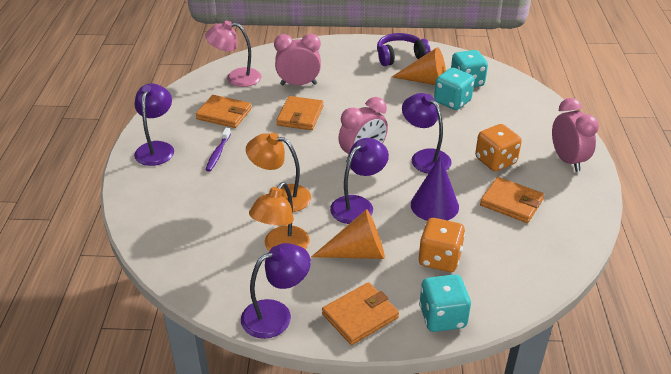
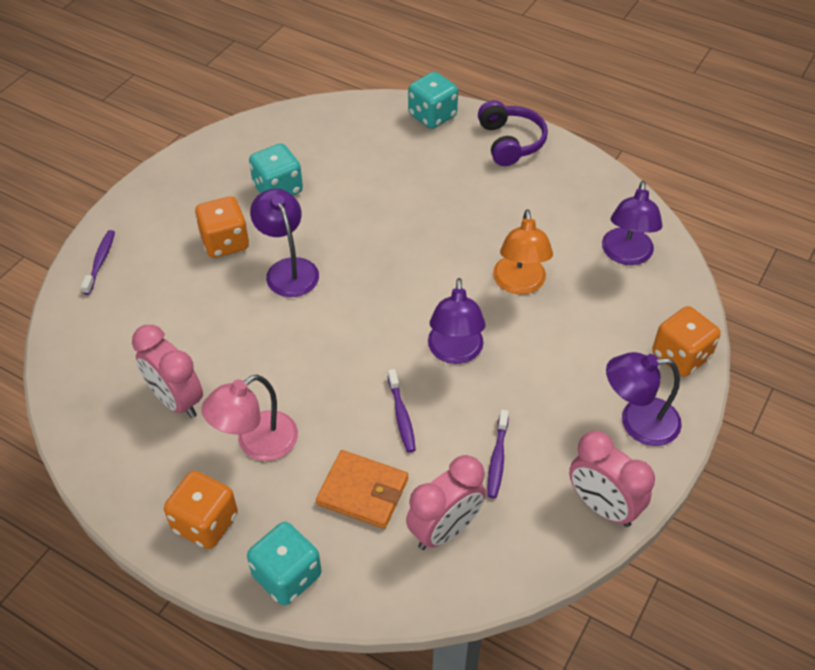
orange cone: 2 -> 0
orange dice: 2 -> 3
orange lamp: 2 -> 1
orange wallet: 4 -> 1
purple cone: 1 -> 0
purple toothbrush: 1 -> 3

